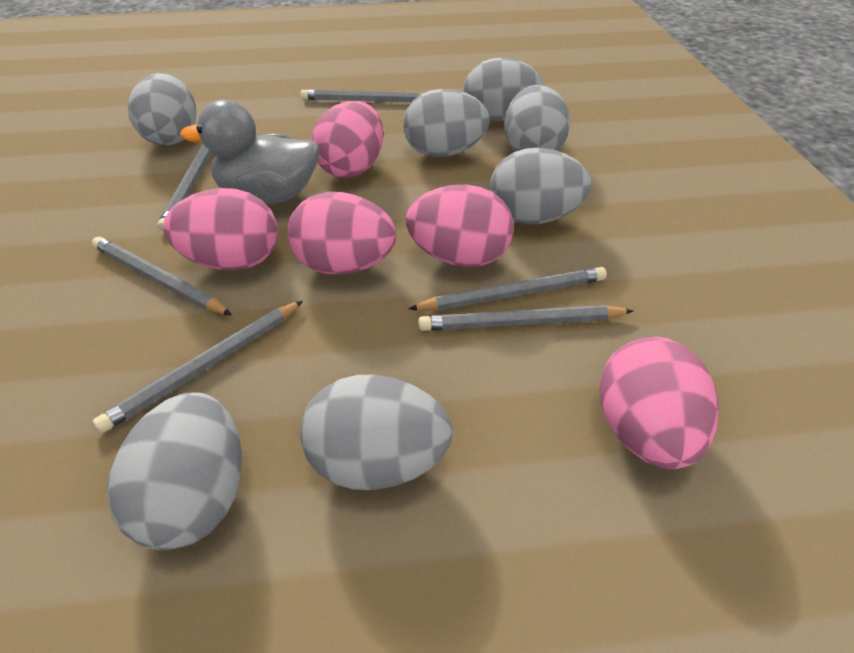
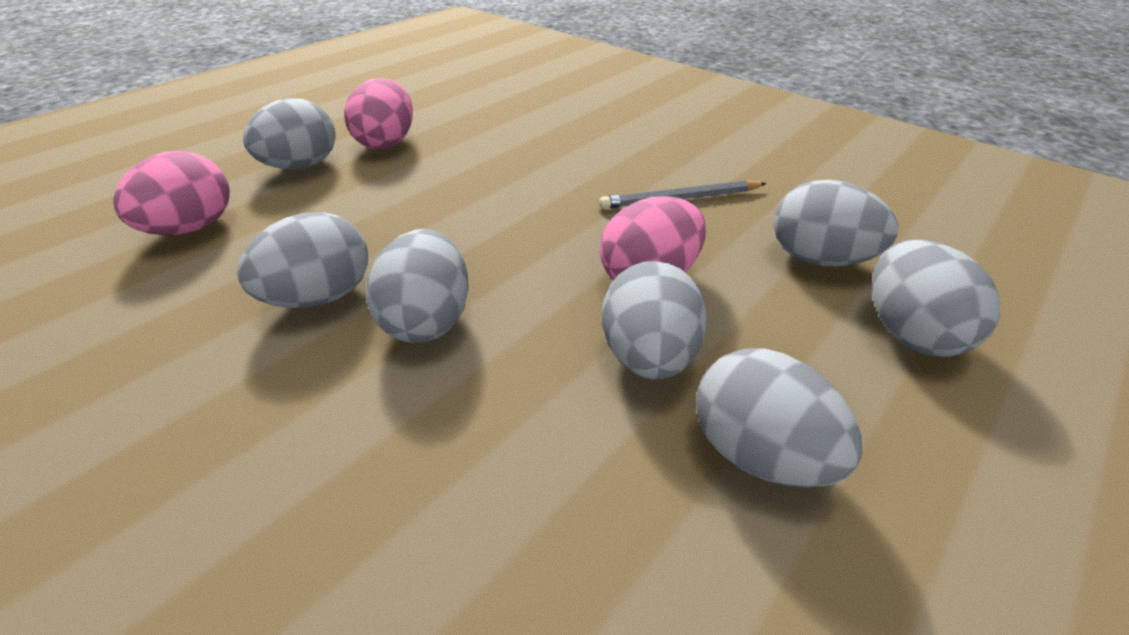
grey duck: 1 -> 0
grey pencil: 6 -> 1
pink egg: 5 -> 3

